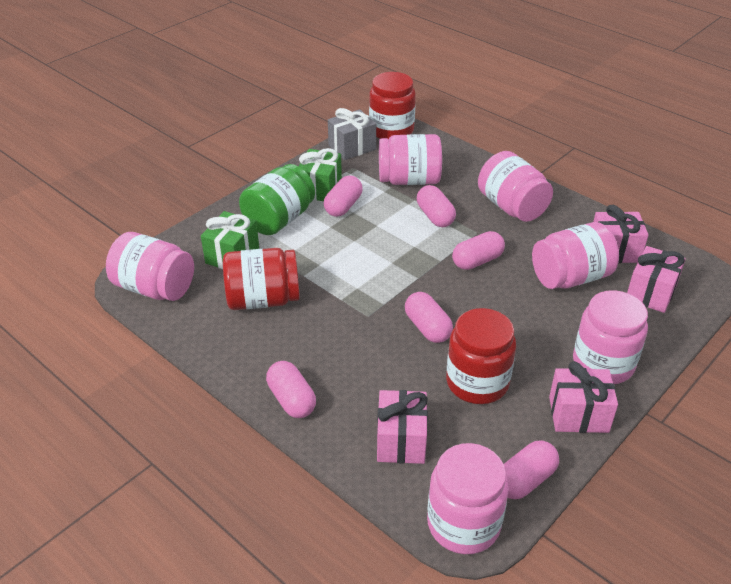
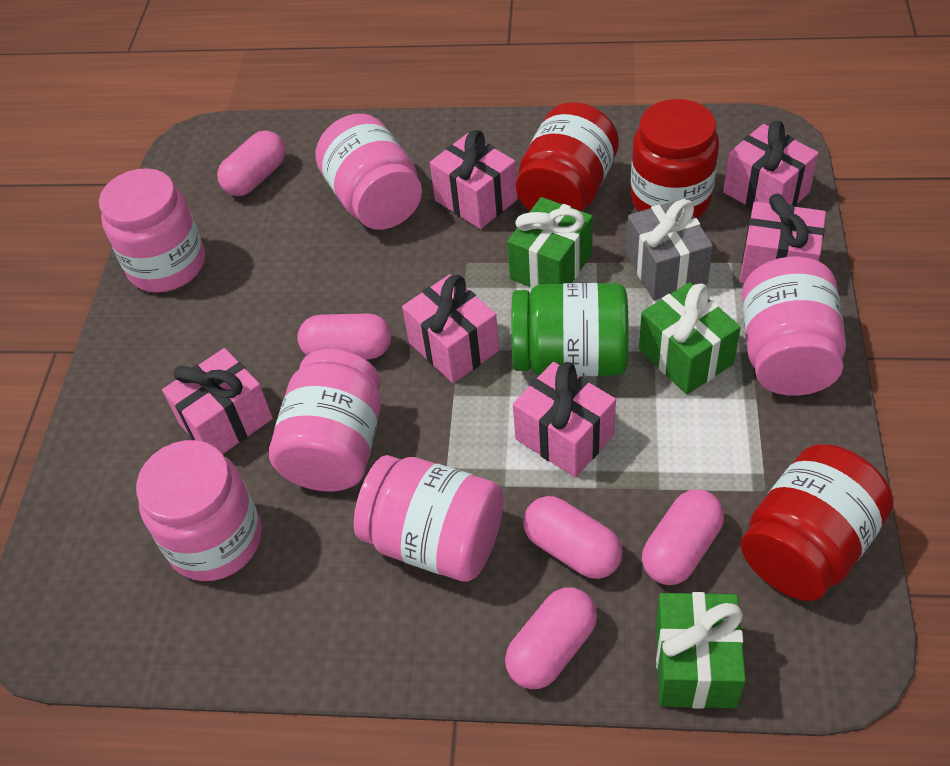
green gift: 2 -> 3
pink capsule: 6 -> 5
pink gift: 4 -> 6

